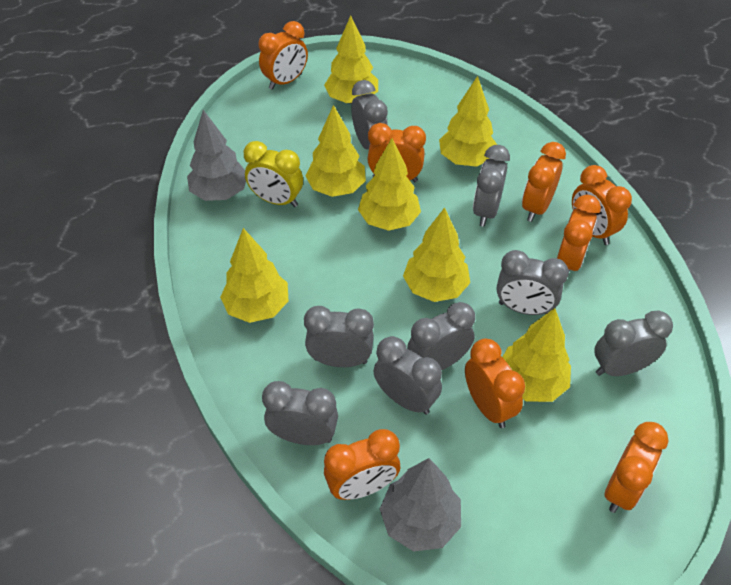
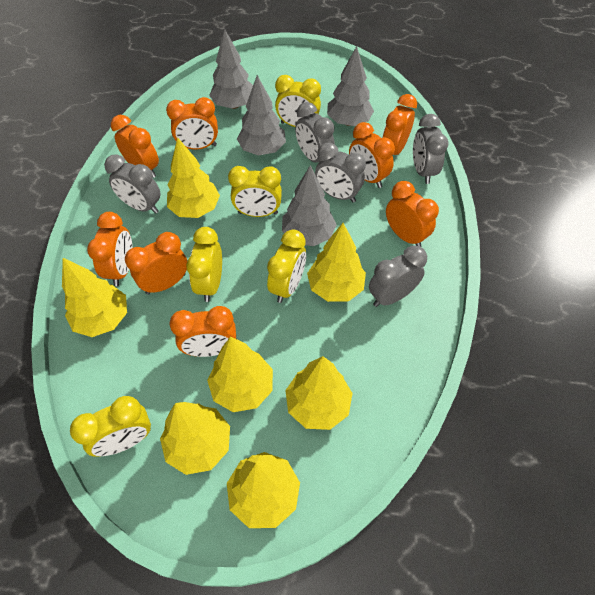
grey clock: 8 -> 5
grey tree: 2 -> 4
yellow clock: 1 -> 5

